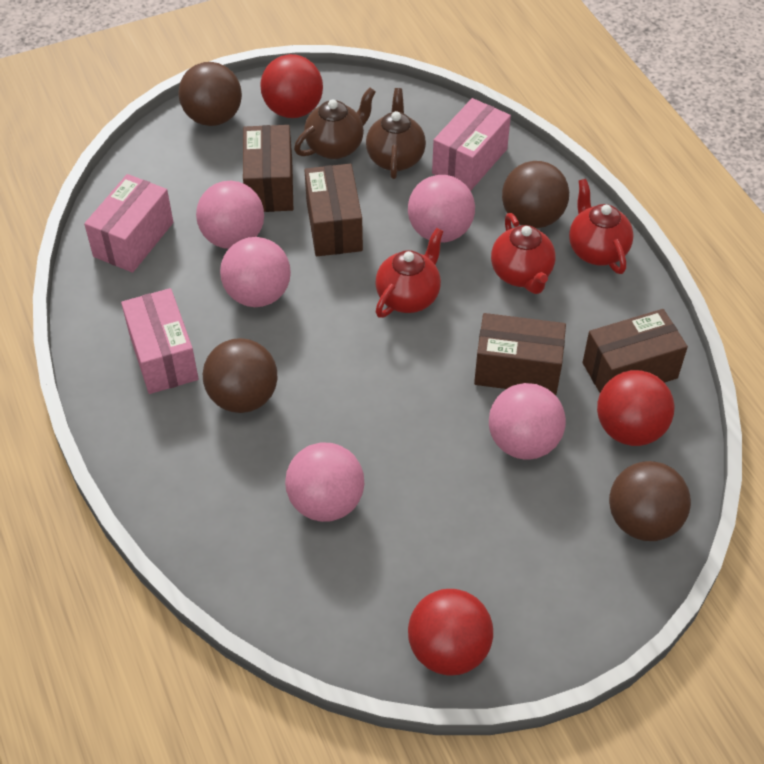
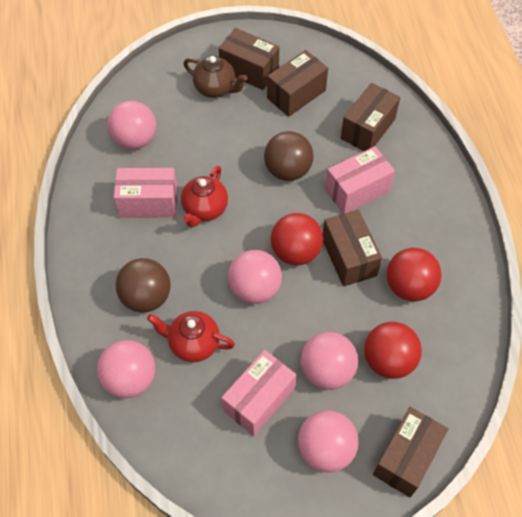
brown ball: 4 -> 2
brown box: 4 -> 5
brown teapot: 2 -> 1
red teapot: 3 -> 2

